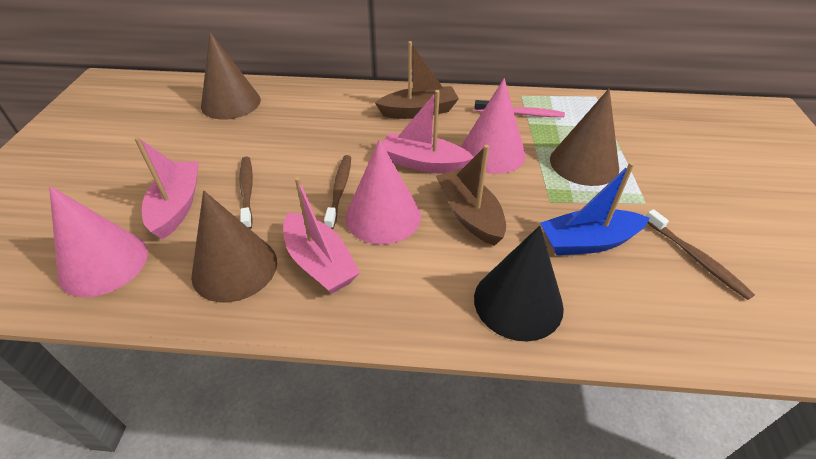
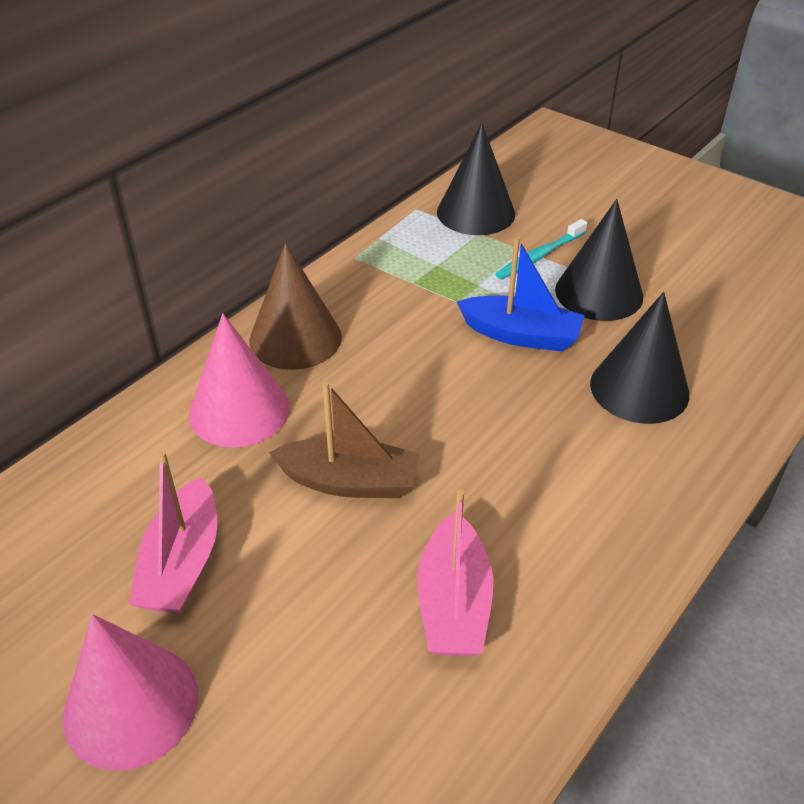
black cone: 1 -> 3
brown boat: 2 -> 1
brown cone: 3 -> 1
brown toothbrush: 3 -> 0
pink boat: 3 -> 2
pink cone: 3 -> 2
pink toothbrush: 1 -> 0
turquoise toothbrush: 0 -> 1

